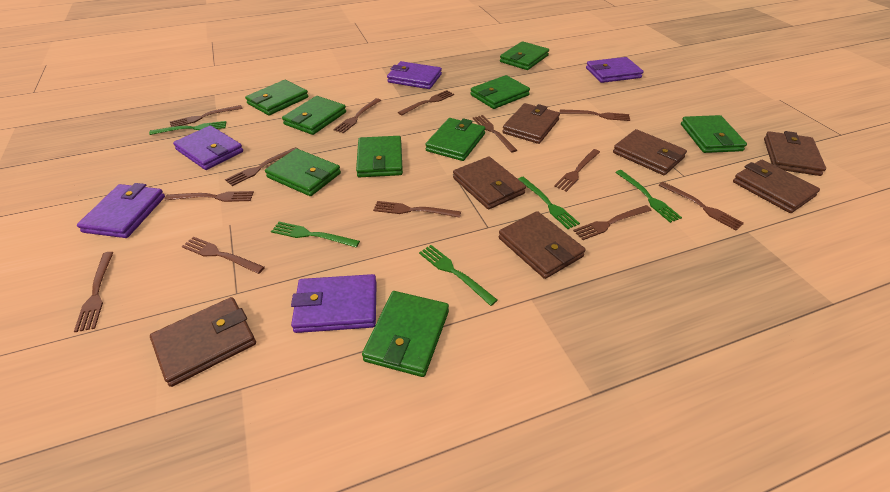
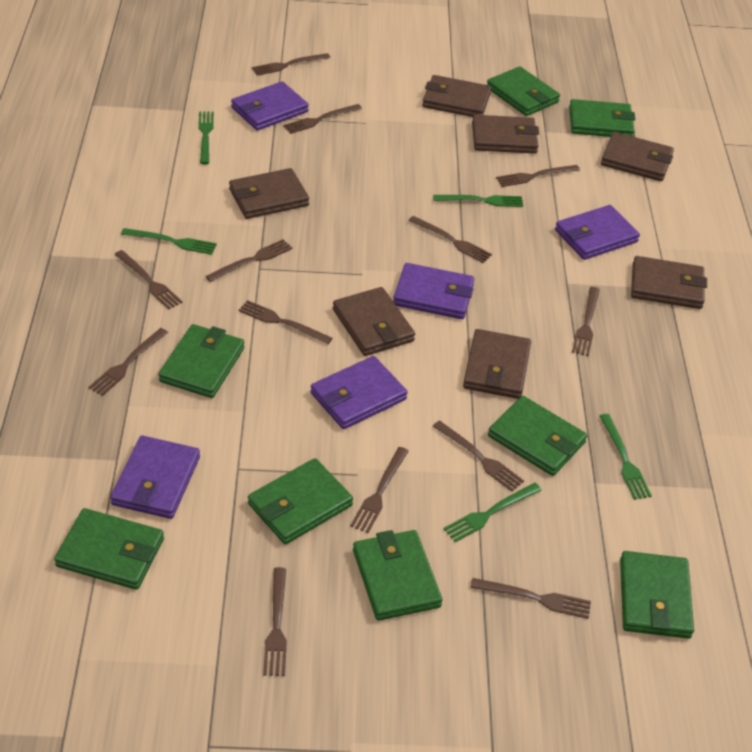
green wallet: 9 -> 8

